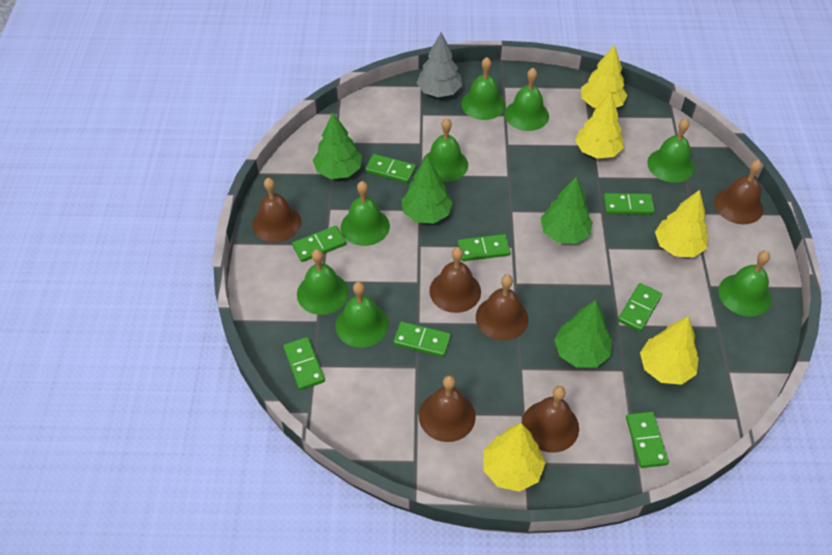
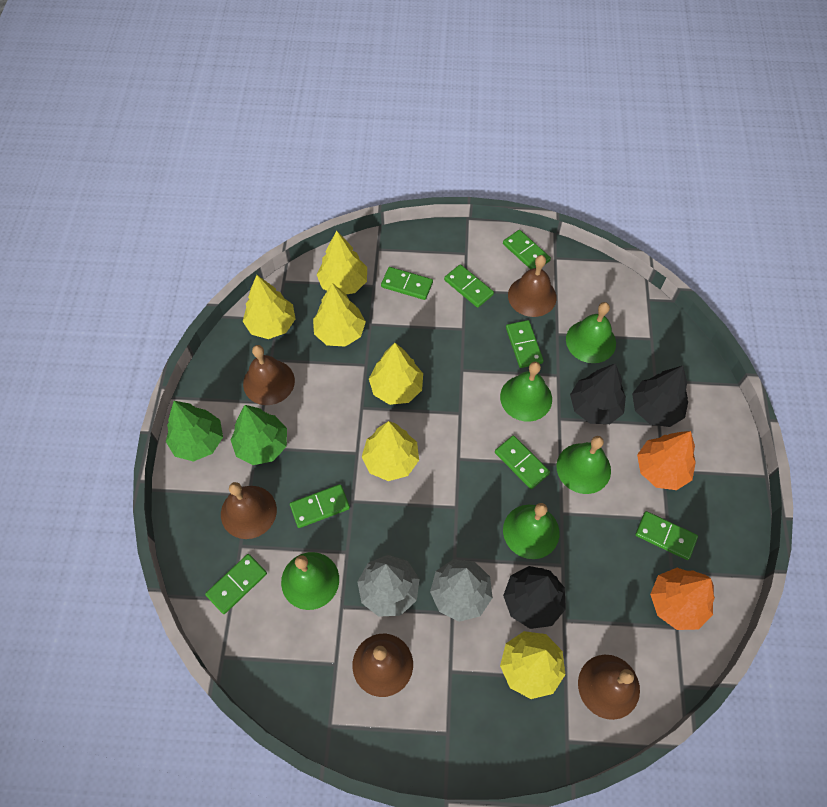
black tree: 0 -> 3
brown bell: 6 -> 5
green bell: 8 -> 5
green tree: 4 -> 2
grey tree: 1 -> 2
orange tree: 0 -> 2
yellow tree: 5 -> 6

